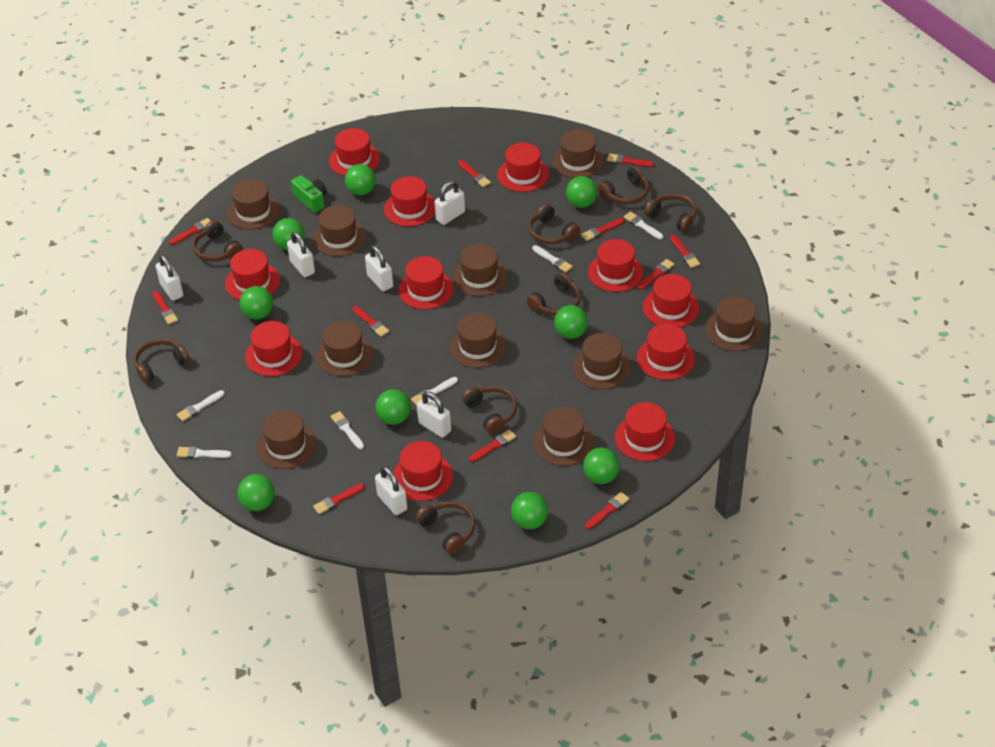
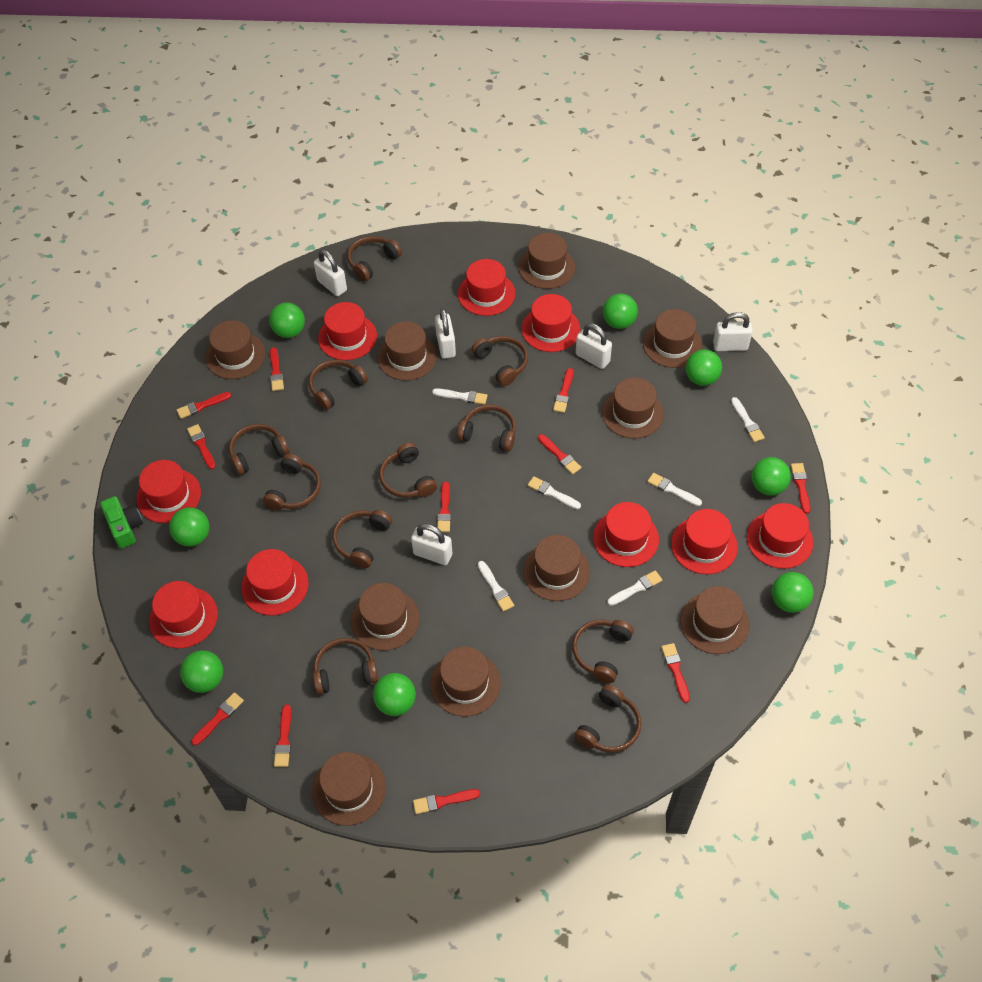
brown headphones: 8 -> 11
green ball: 9 -> 8
red hat: 11 -> 9
white padlock: 6 -> 5

